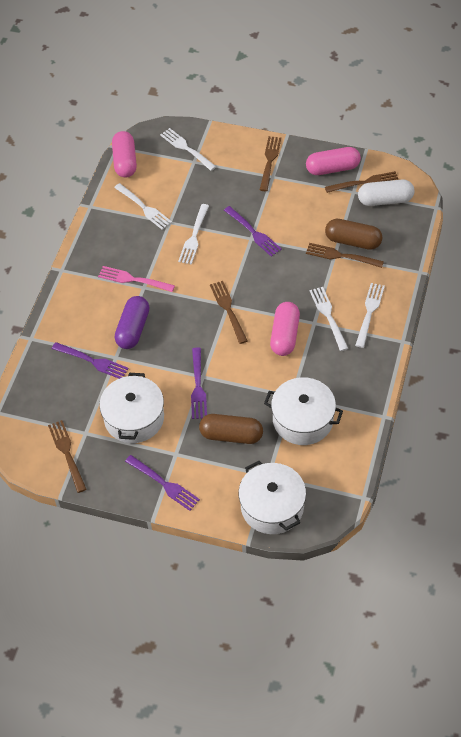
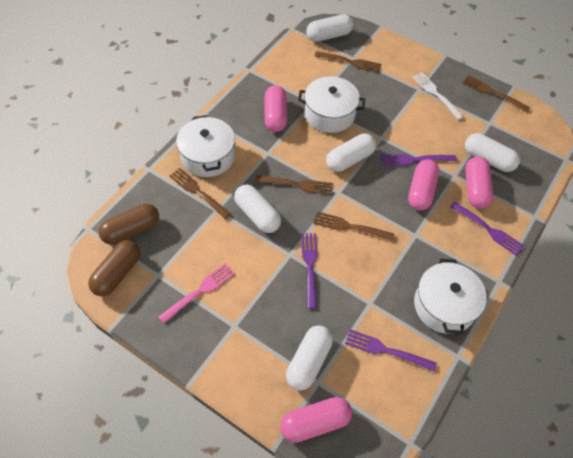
pink capsule: 3 -> 4
purple capsule: 1 -> 0
white capsule: 1 -> 5
white fork: 5 -> 1

